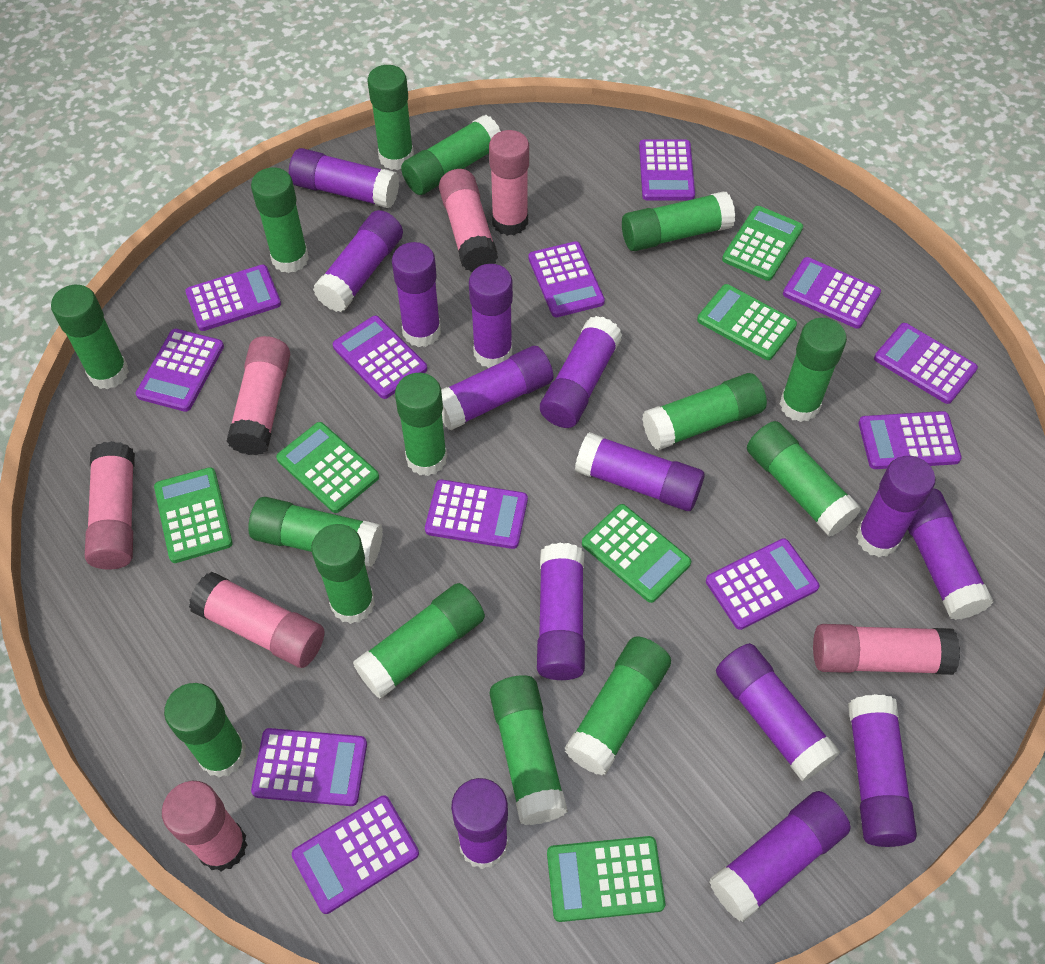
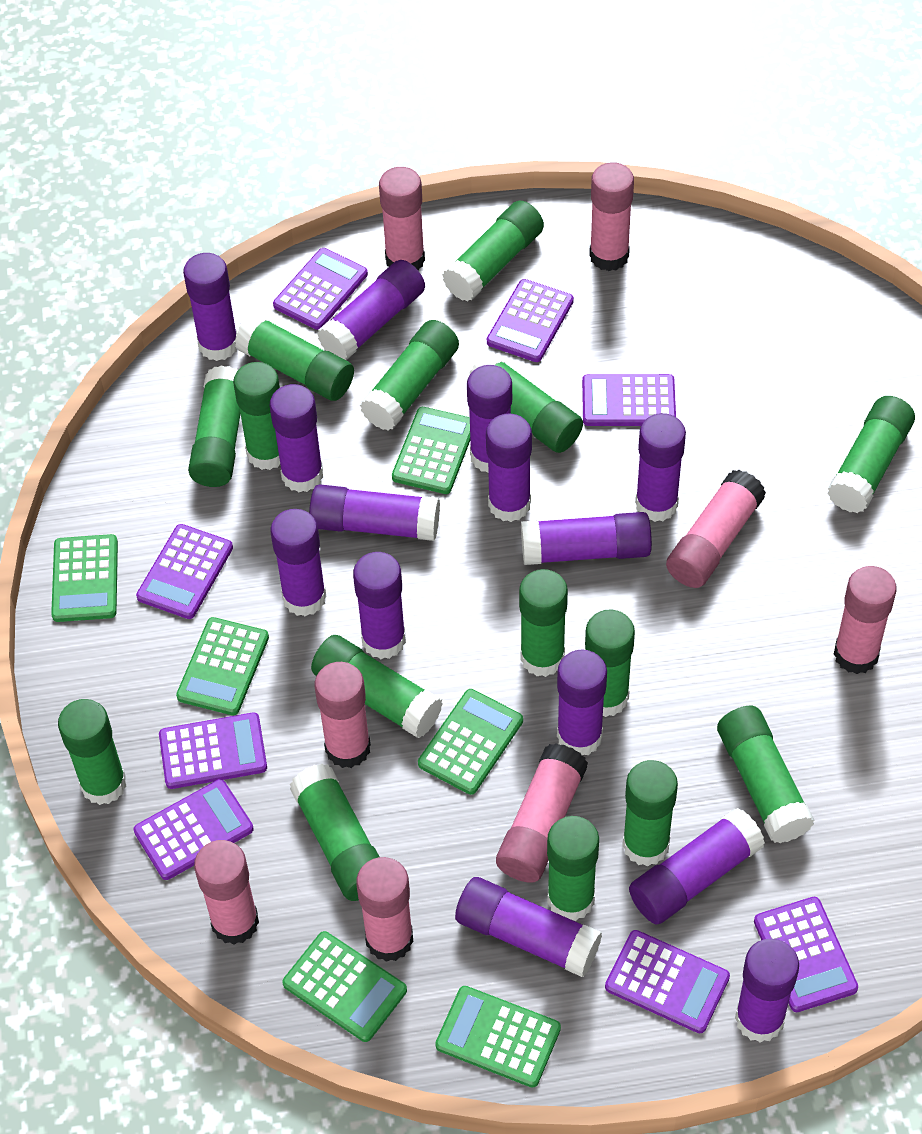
pink glue stick: 7 -> 8
purple calculator: 12 -> 8

